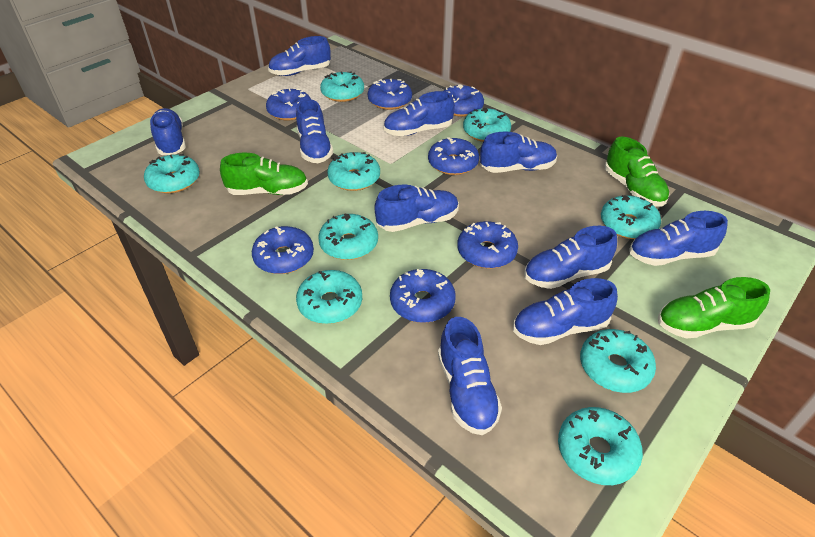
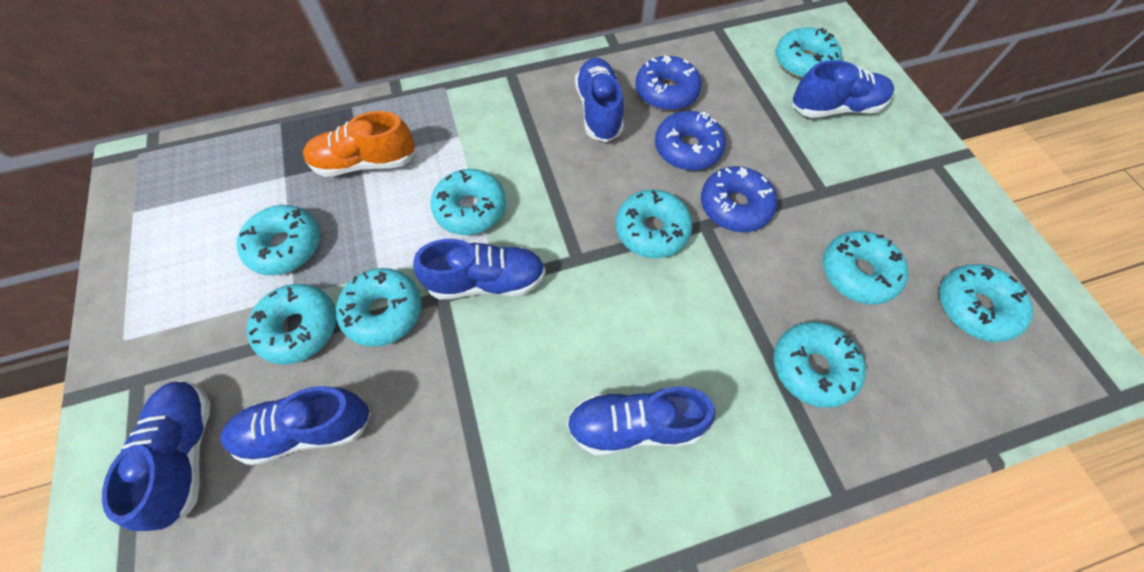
blue donut: 7 -> 3
blue shoe: 10 -> 6
green shoe: 3 -> 0
orange shoe: 0 -> 1

